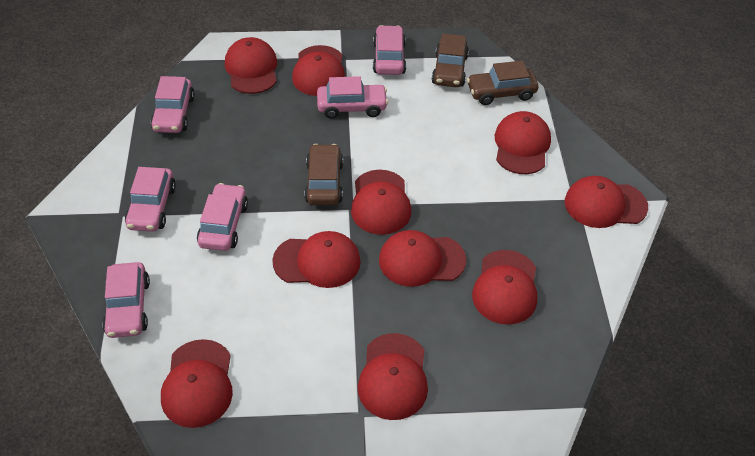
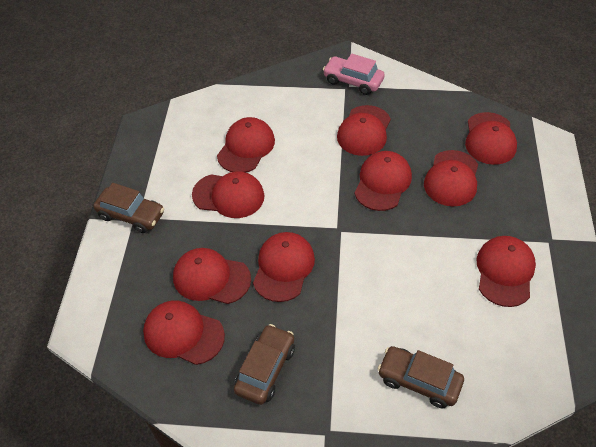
pink car: 6 -> 1

